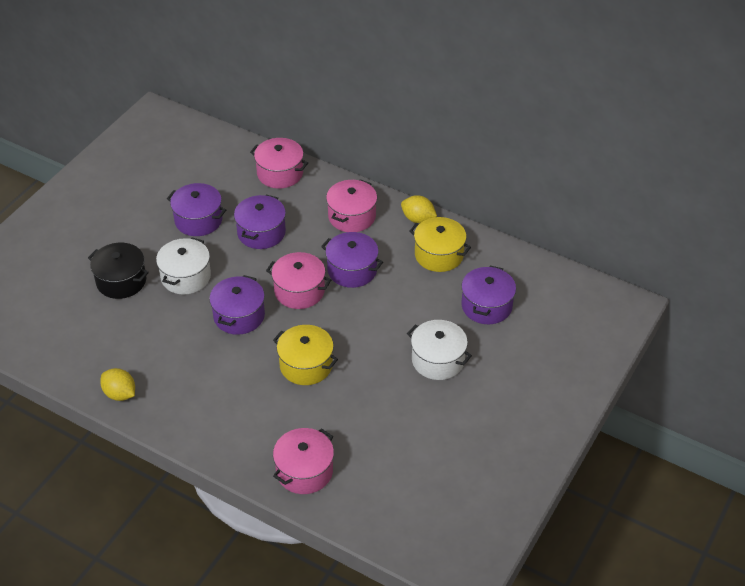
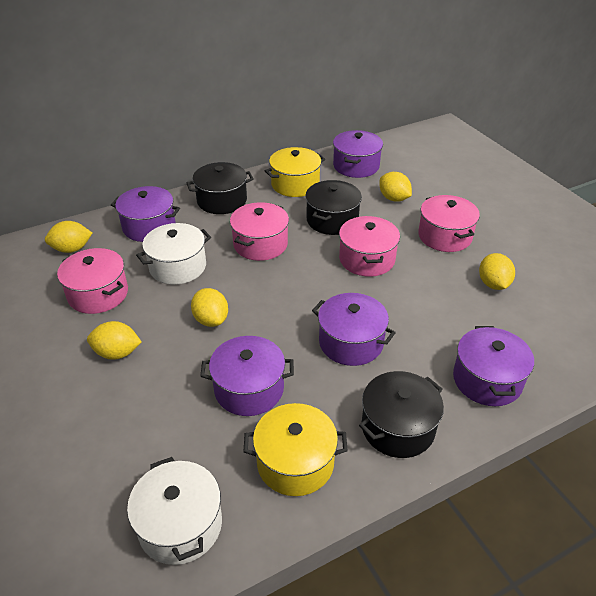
black pot: 1 -> 3
yellow lemon: 2 -> 5

